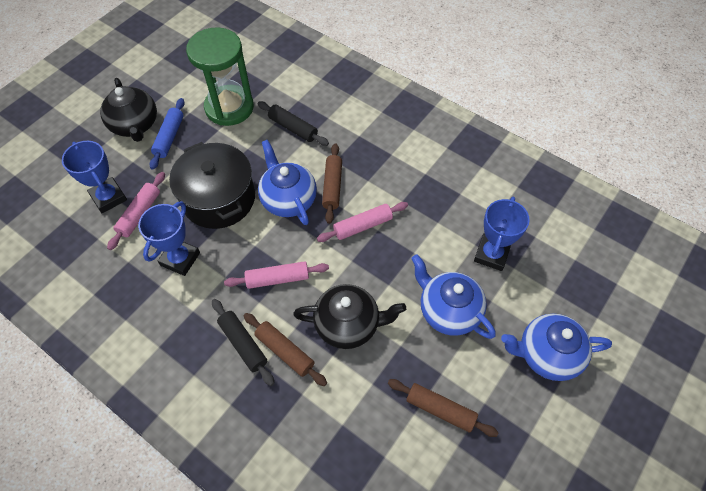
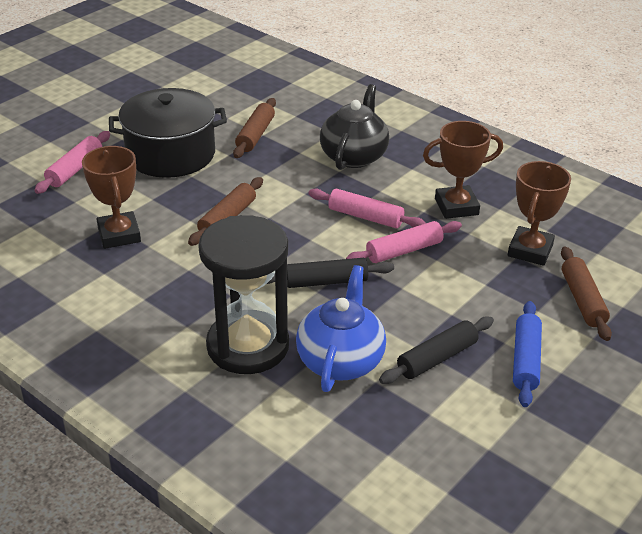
black hourglass: 0 -> 1
black teapot: 2 -> 1
blue teapot: 3 -> 1
blue trophy: 3 -> 0
brown trophy: 0 -> 3
green hourglass: 1 -> 0

